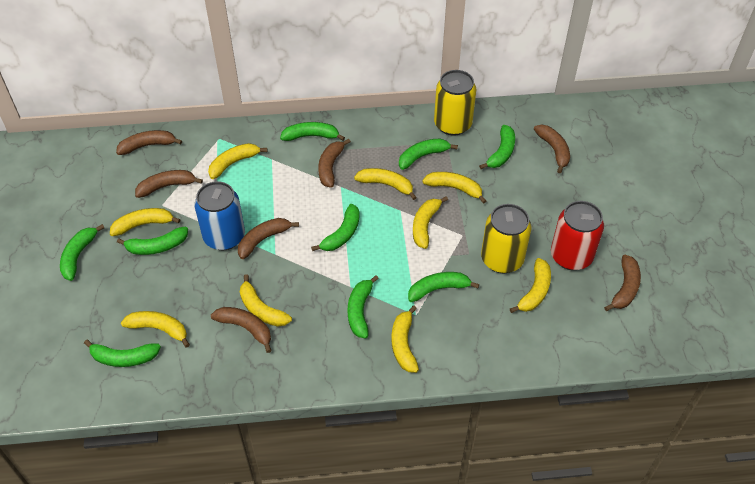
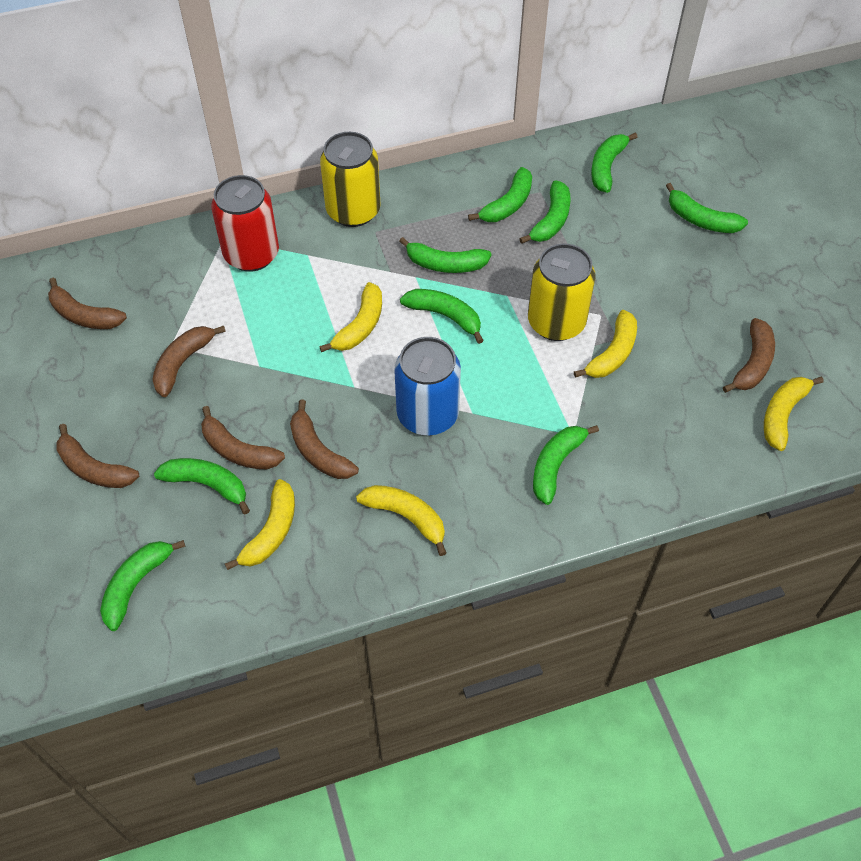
brown banana: 7 -> 6
yellow banana: 9 -> 5

